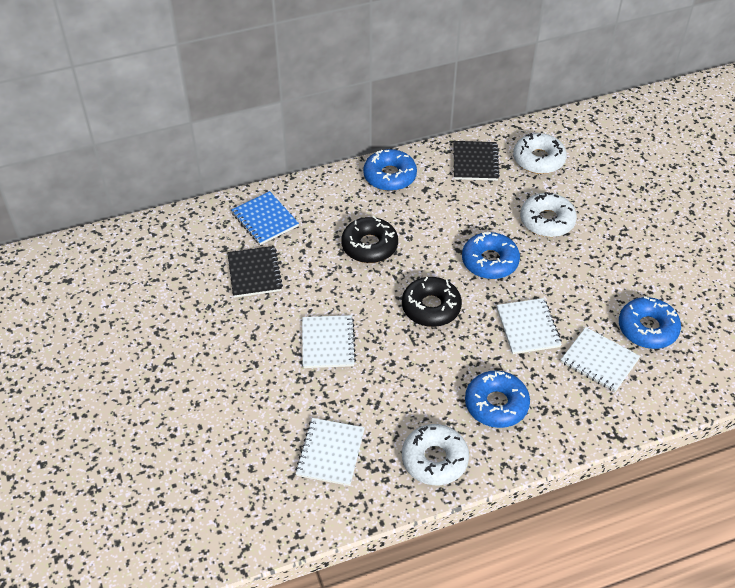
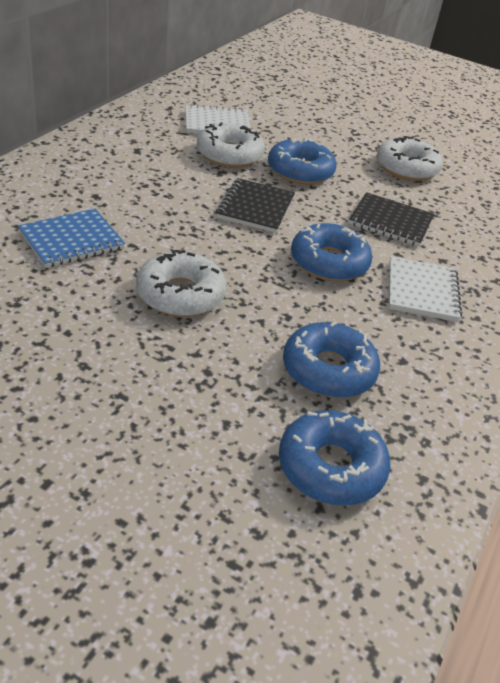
black donut: 2 -> 0
white notebook: 4 -> 2

